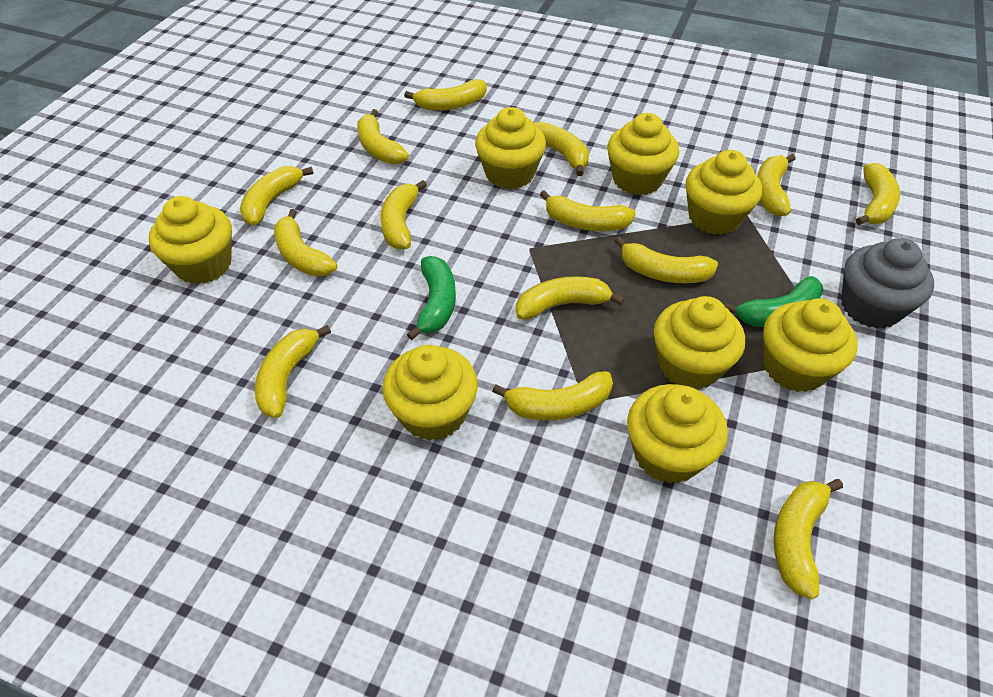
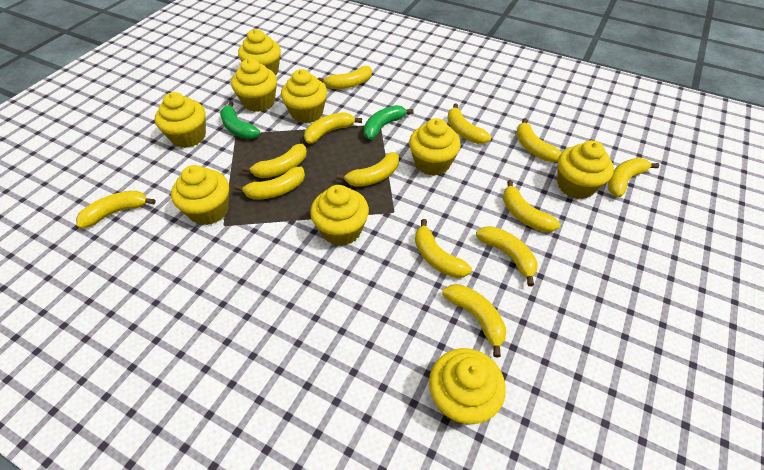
grey cupcake: 1 -> 0
yellow banana: 14 -> 13
yellow cupcake: 8 -> 9

